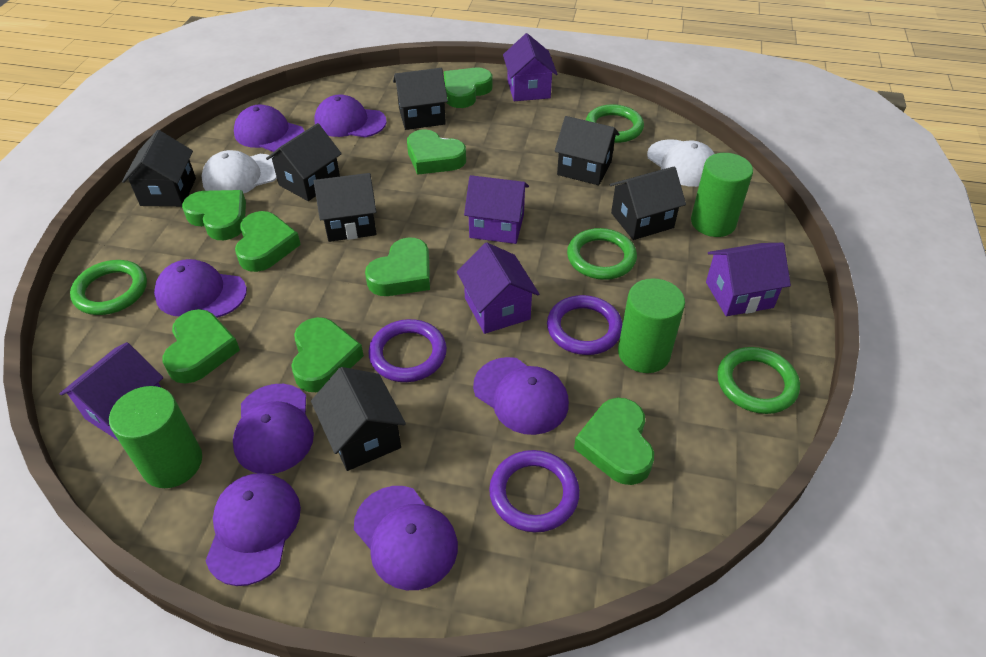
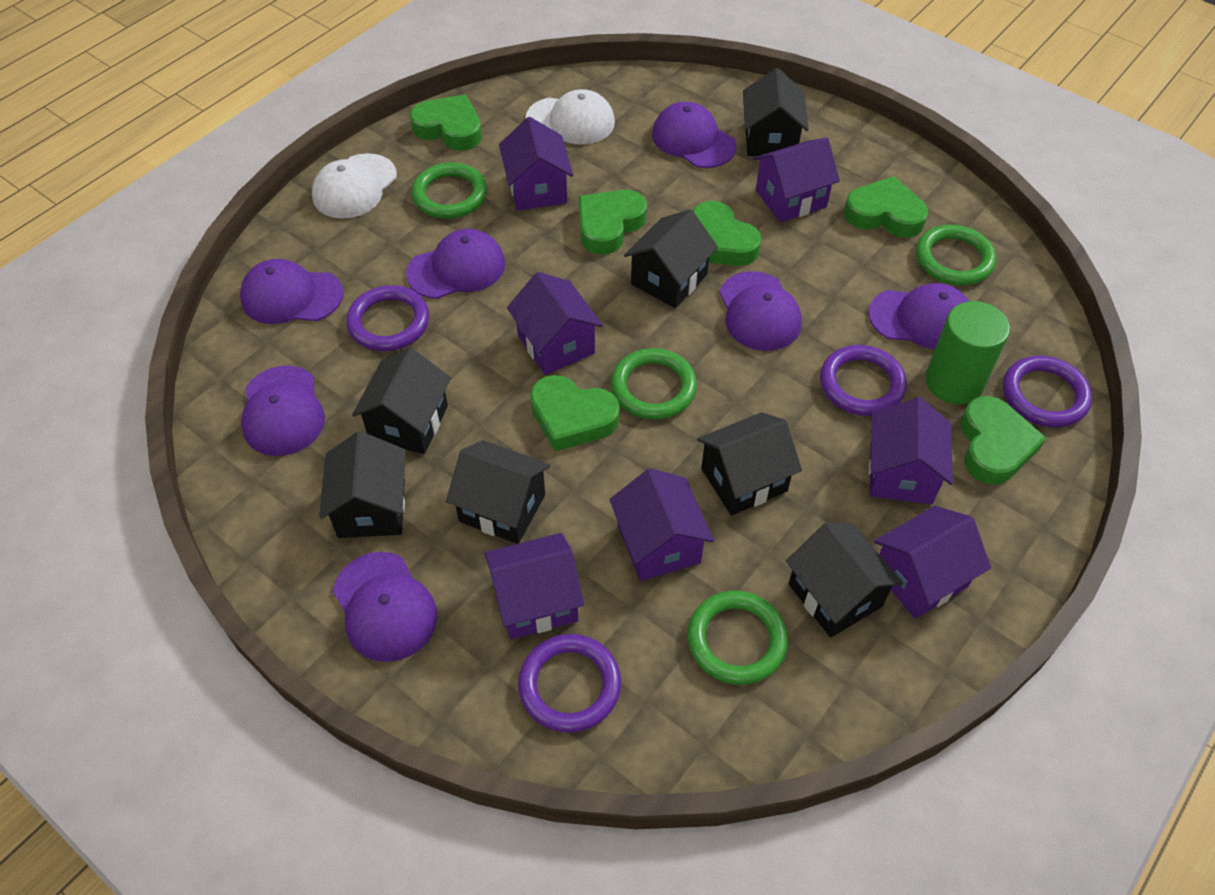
green cylinder: 3 -> 1
green heart: 8 -> 6
purple house: 5 -> 7
purple ring: 3 -> 4

